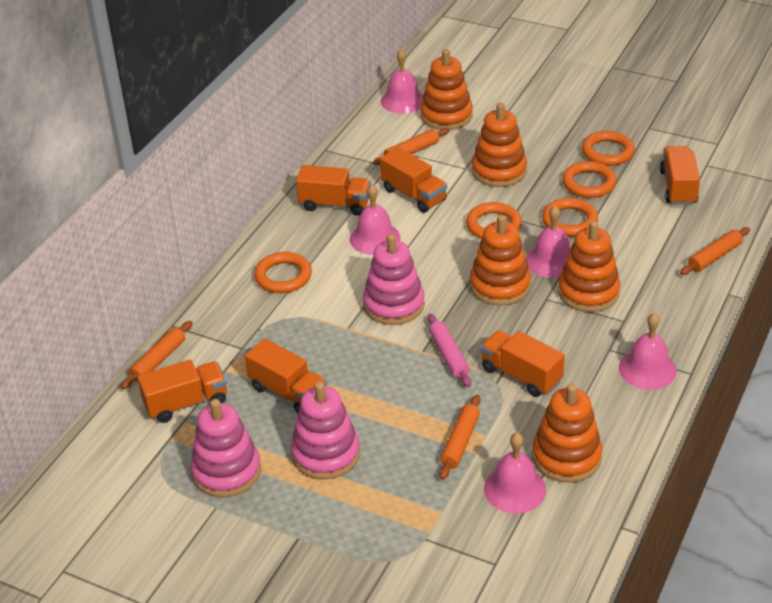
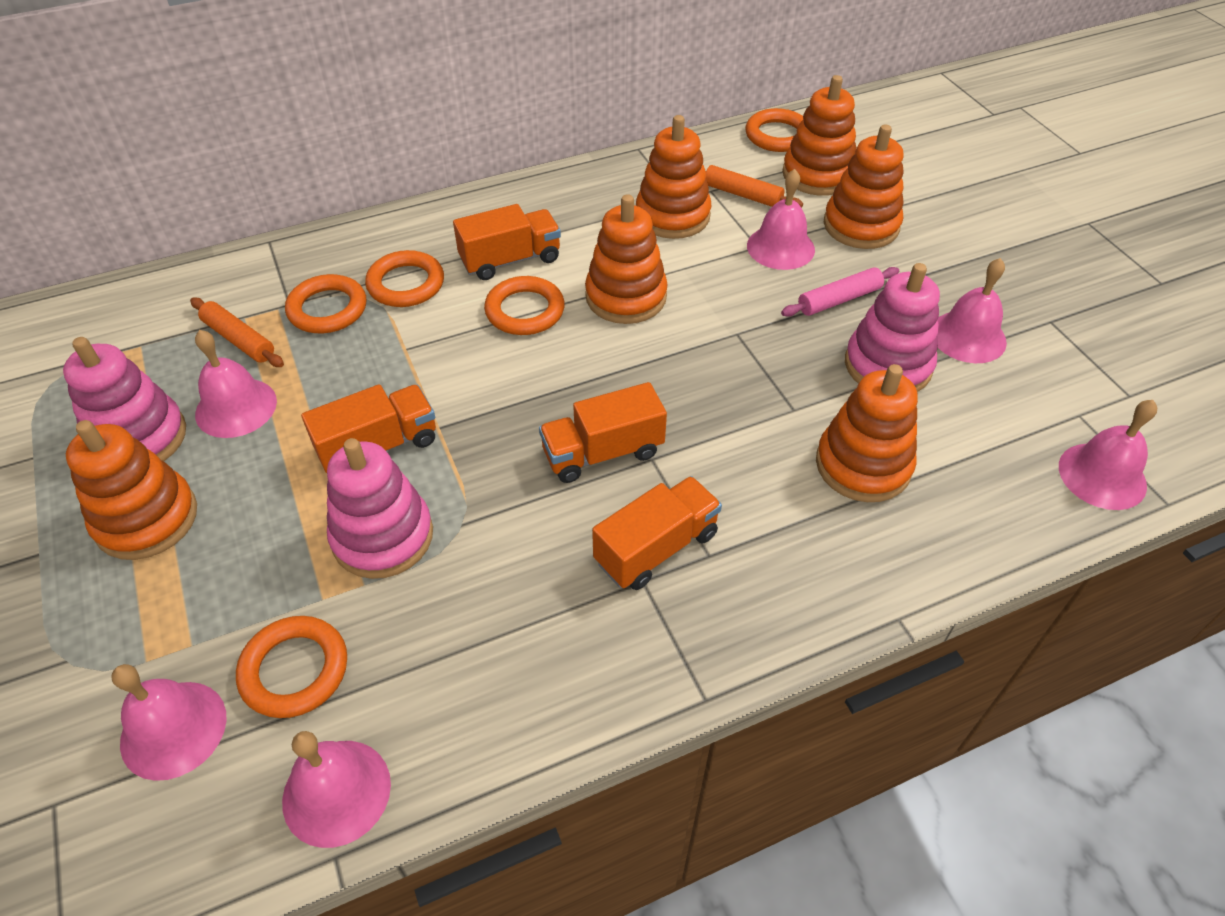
orange rolling pin: 4 -> 2
orange stacking toy: 5 -> 6
orange truck: 6 -> 4
pink bell: 5 -> 6

